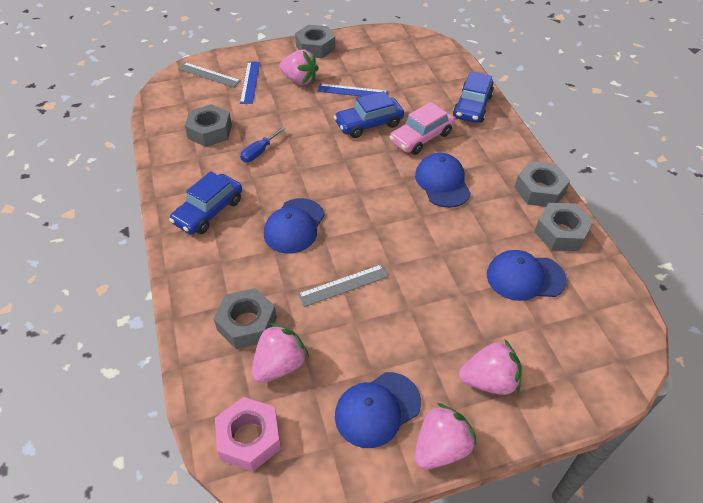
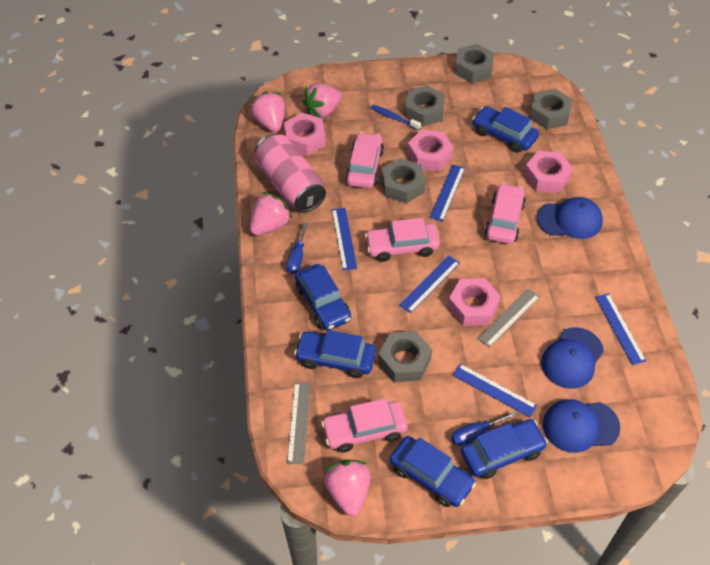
blue cap: 4 -> 3
blue car: 3 -> 5
blue ruler: 2 -> 5
blue screwdriver: 1 -> 2
blue toothbrush: 0 -> 1
pink can: 0 -> 1
pink car: 1 -> 4
pink nut: 1 -> 4

